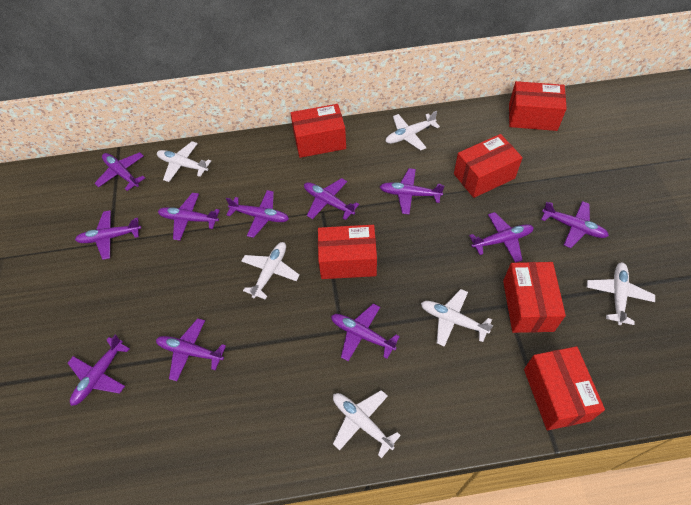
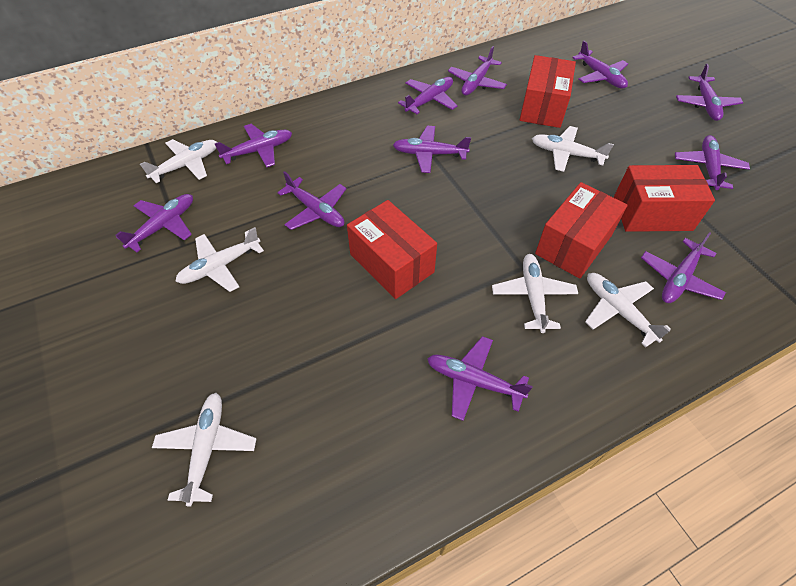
red box: 6 -> 4

